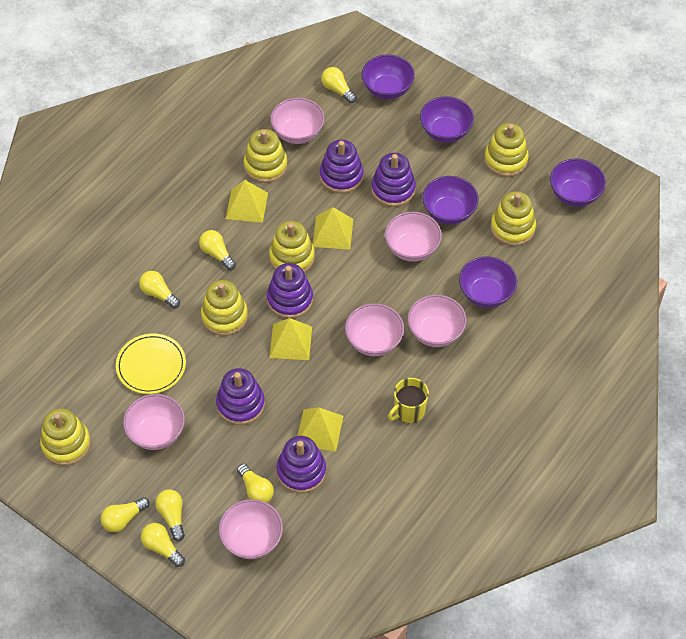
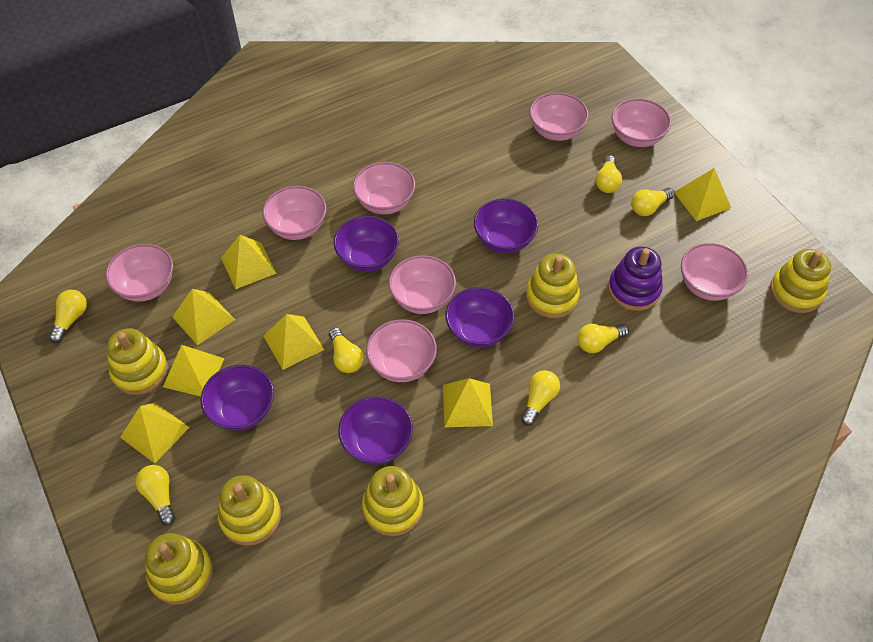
pink bowl: 6 -> 8
purple stacking toy: 5 -> 1
yellow mug: 1 -> 0
yellow plate: 1 -> 0
yellow pyramid: 4 -> 7

